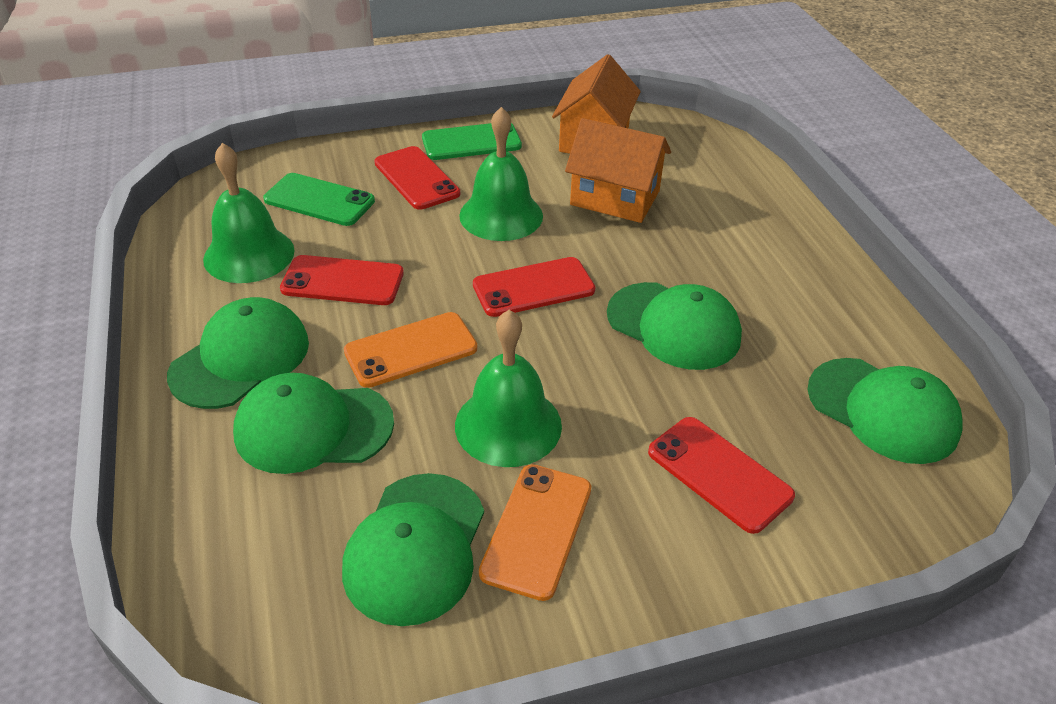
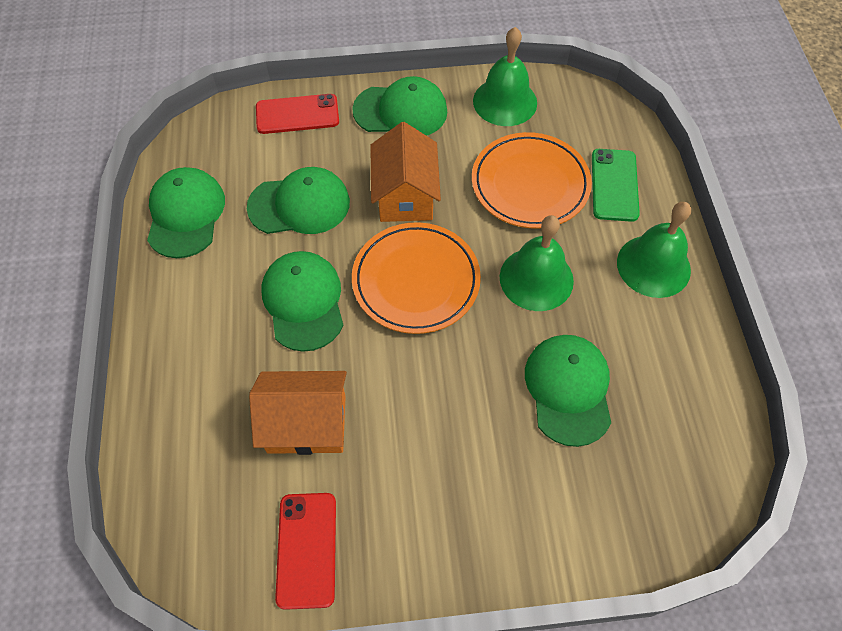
green phone: 2 -> 1
orange phone: 2 -> 0
orange plate: 0 -> 2
red phone: 4 -> 2

